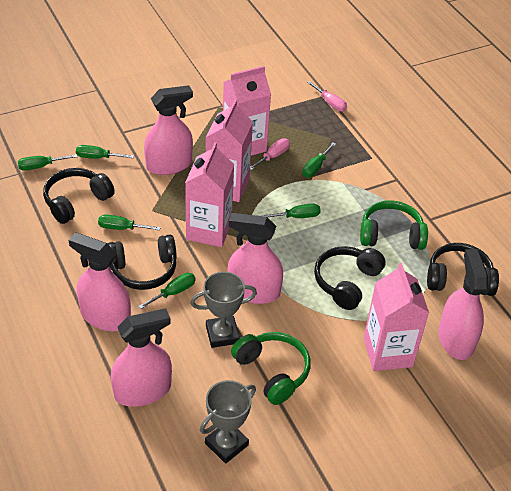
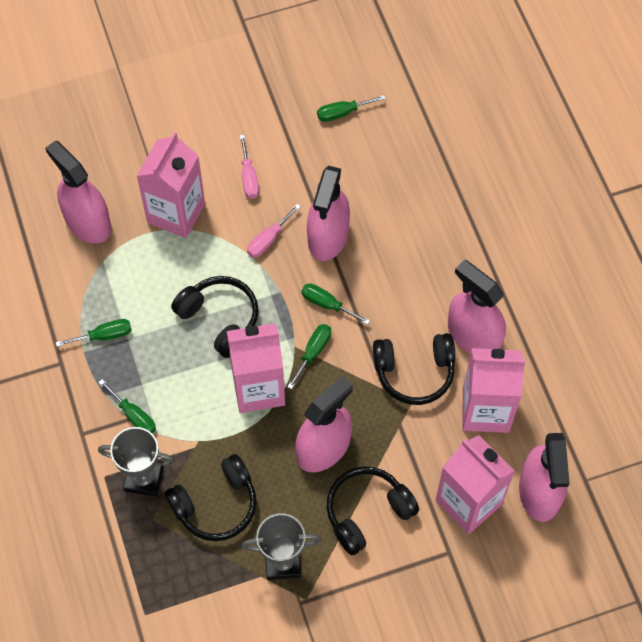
green headphones: 2 -> 0
green screwdriver: 6 -> 5

